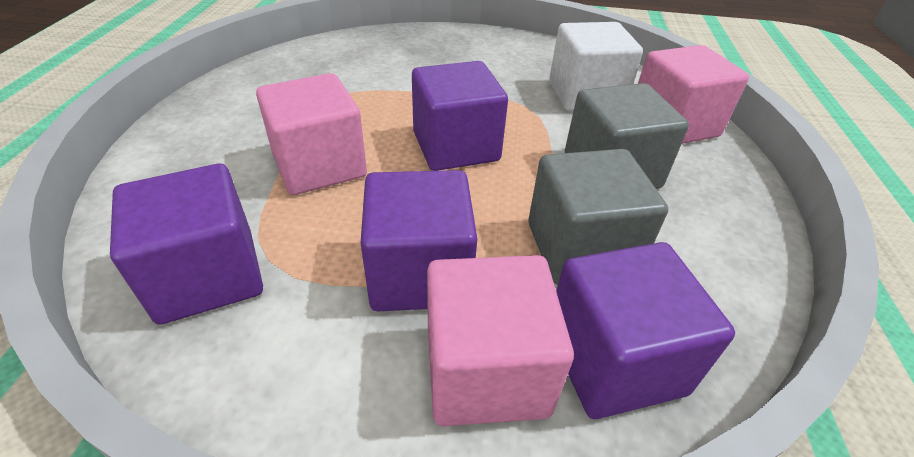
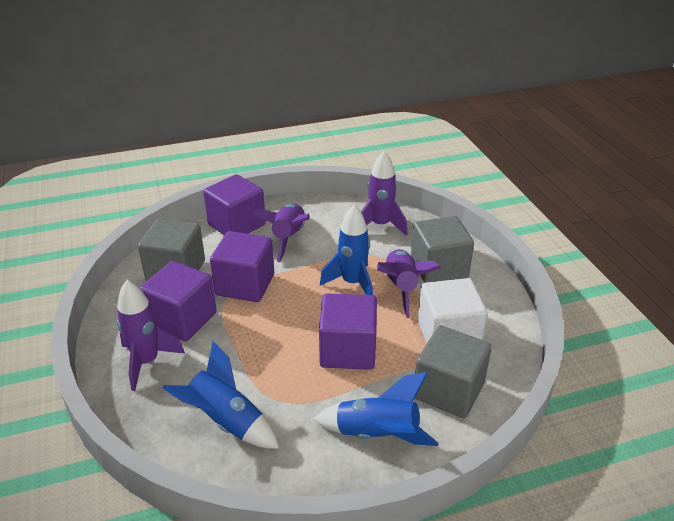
blue rocket: 0 -> 3
grey cube: 2 -> 3
pink cube: 3 -> 0
purple rocket: 0 -> 4

